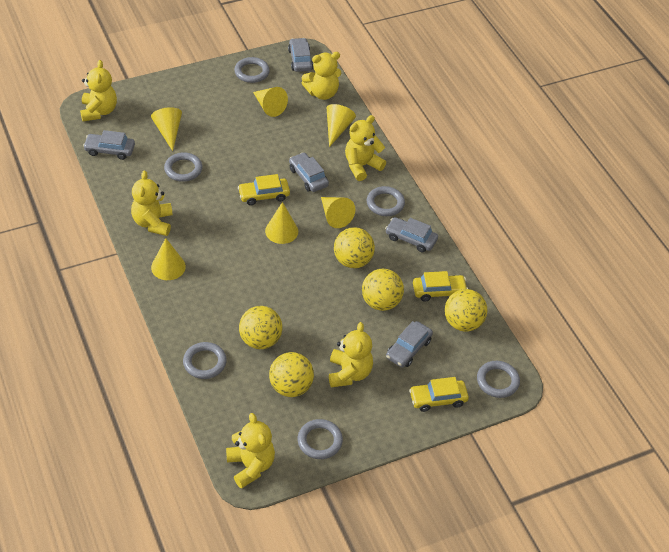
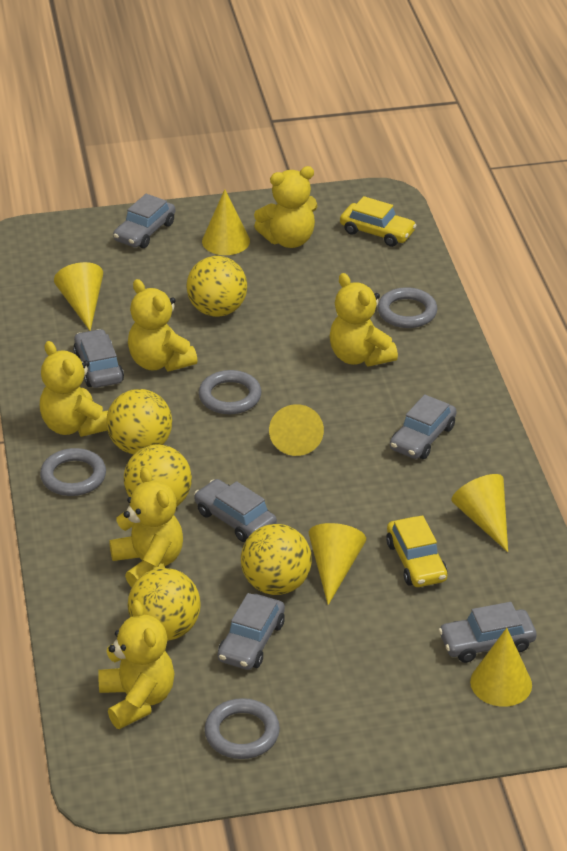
grey car: 5 -> 6
grey ring: 6 -> 4
yellow car: 3 -> 2

